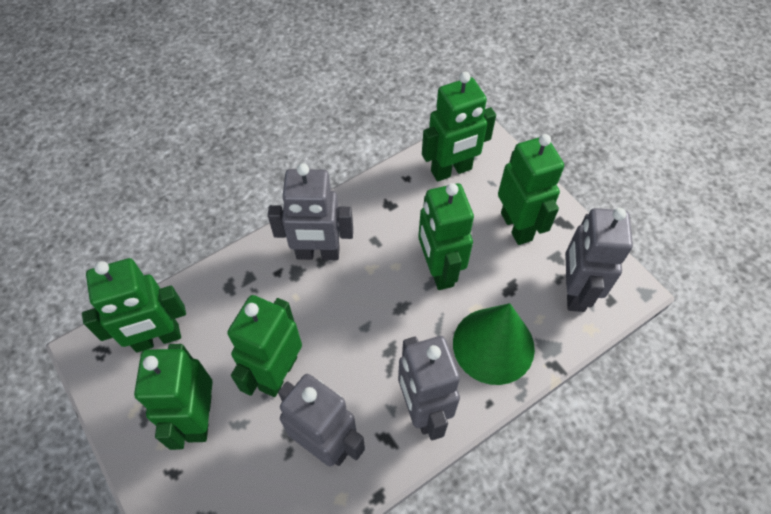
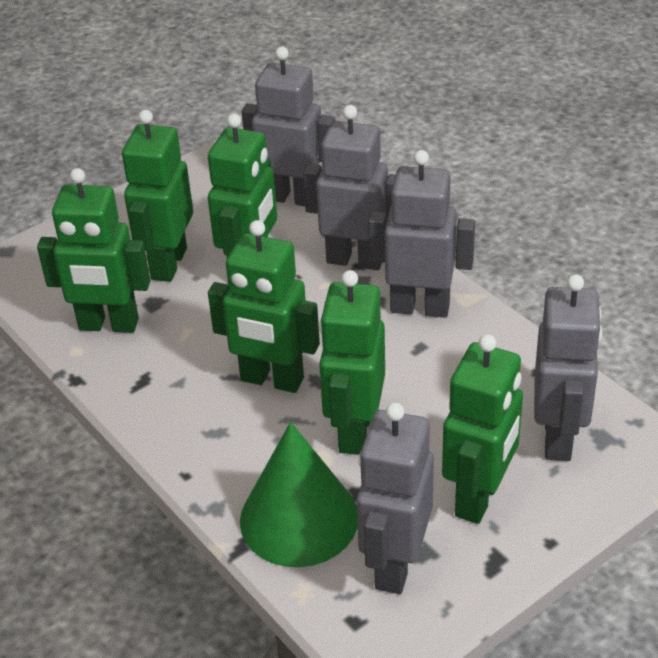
grey robot: 4 -> 5

